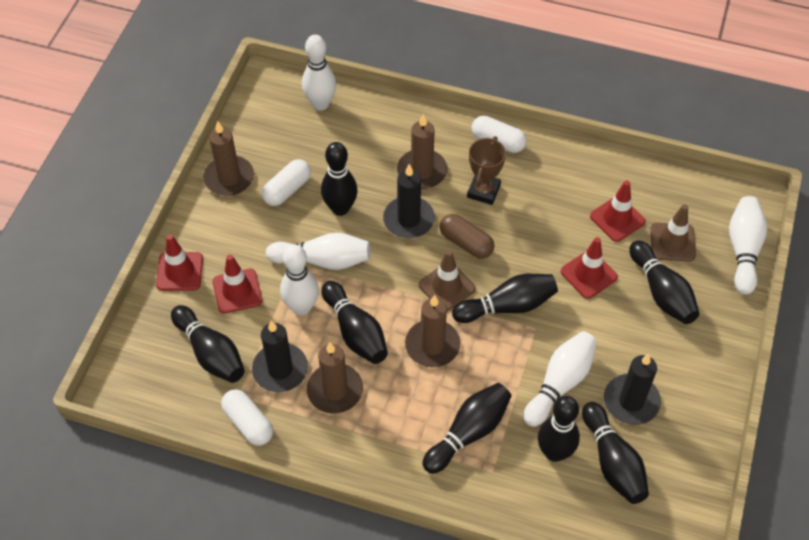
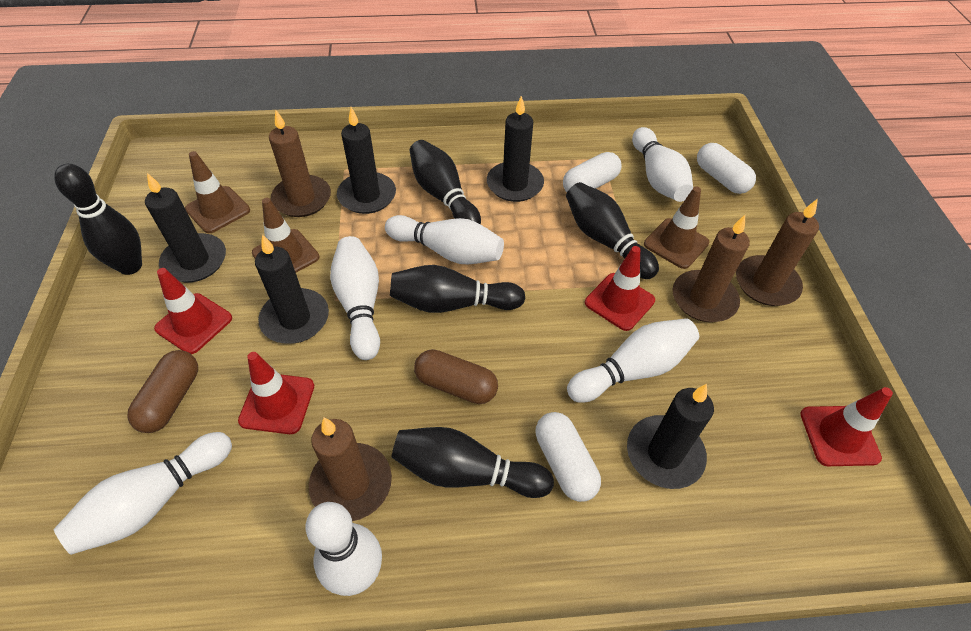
black bowling pin: 8 -> 5
black candle: 3 -> 5
brown capsule: 1 -> 2
brown traffic cone: 2 -> 3
brown trophy: 1 -> 0
white bowling pin: 5 -> 6

